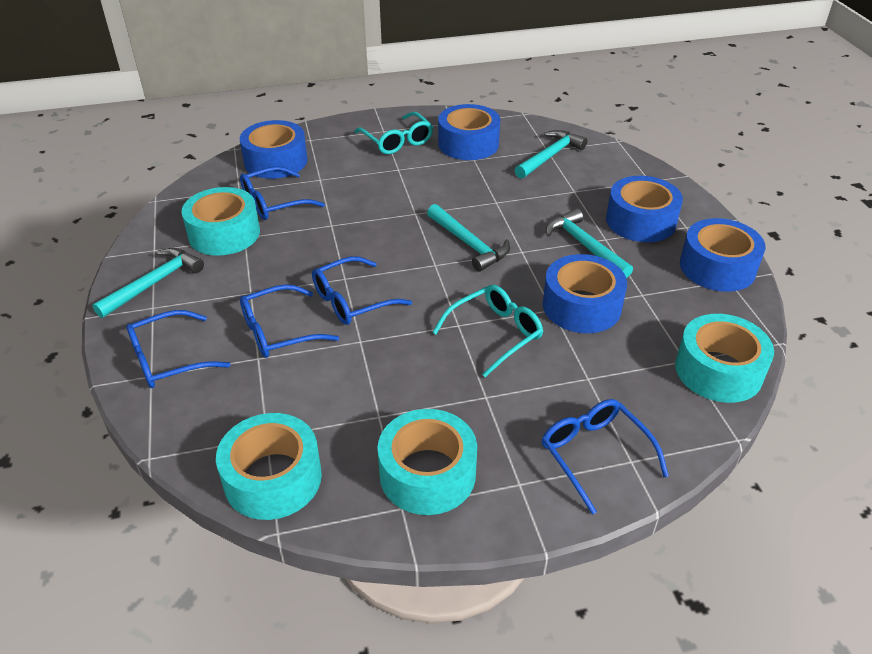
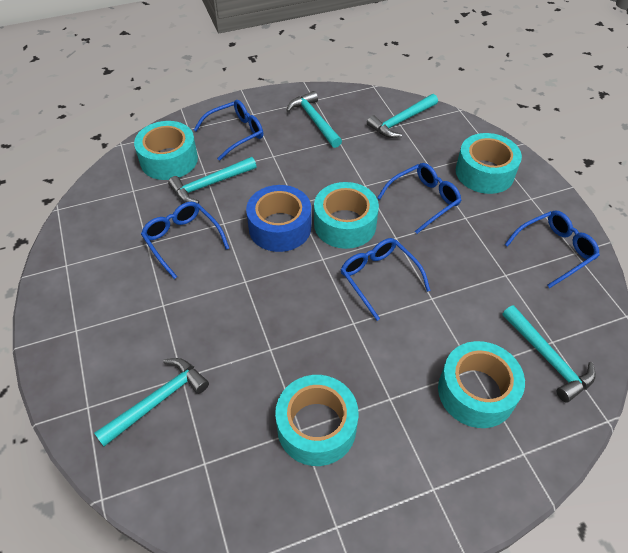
blue tape: 5 -> 1
turquoise glasses: 2 -> 0
turquoise hammer: 4 -> 5
turquoise tape: 4 -> 5

